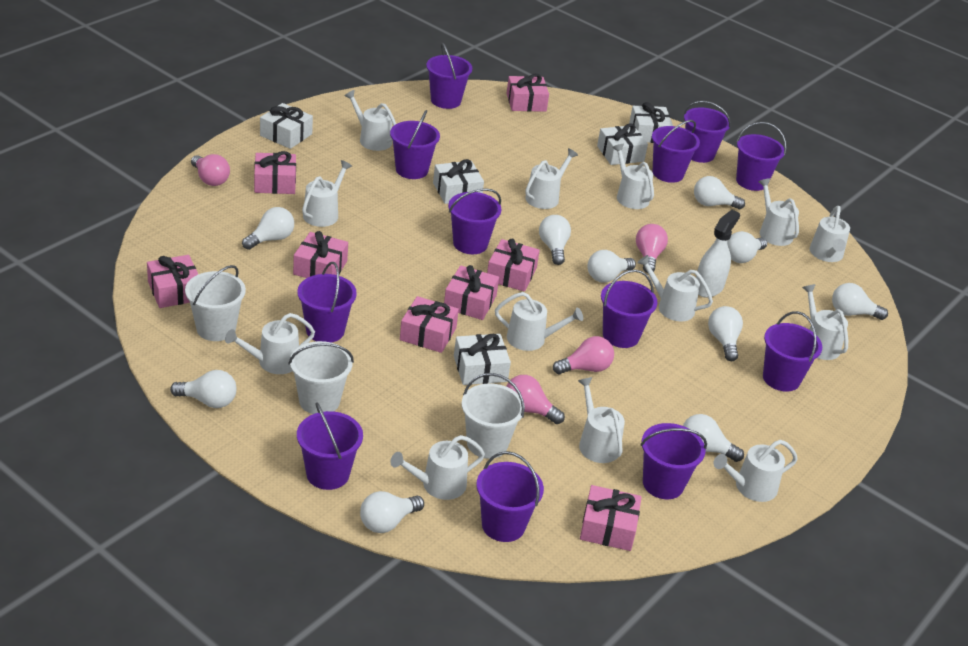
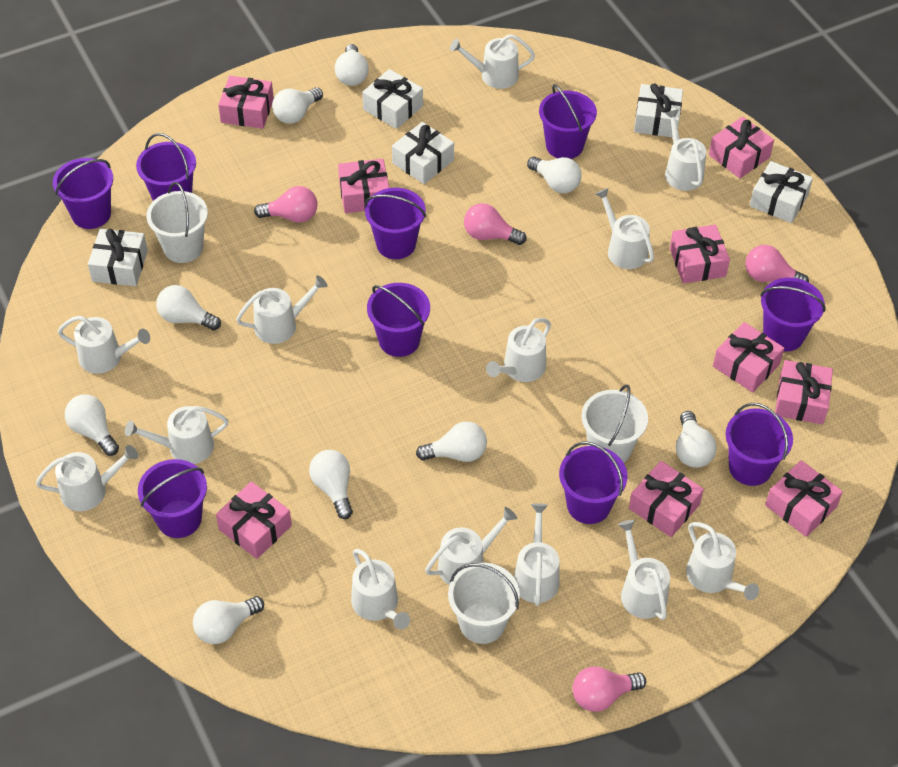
pink gift: 8 -> 9
purple bucket: 12 -> 9
white light bulb: 10 -> 9
white spray bottle: 1 -> 0

